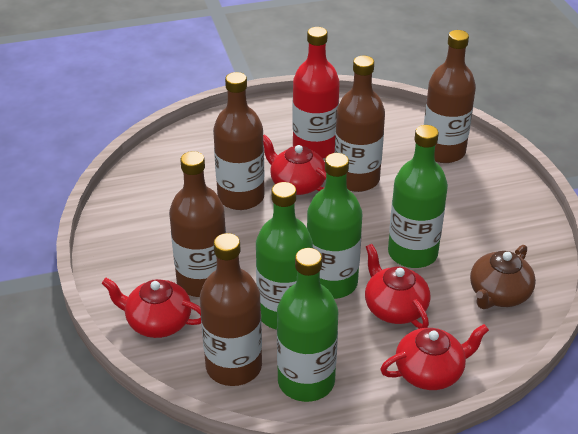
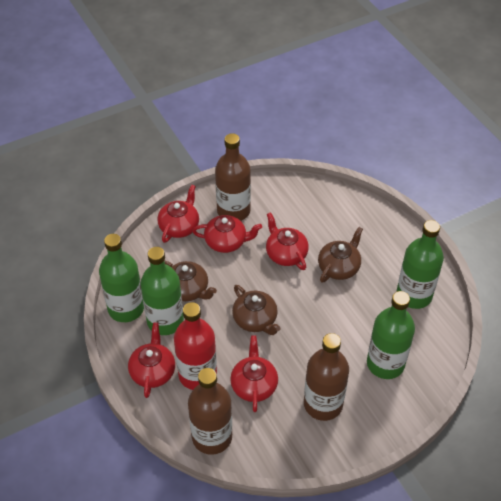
brown bottle: 5 -> 3
brown teapot: 1 -> 3
red teapot: 4 -> 5

